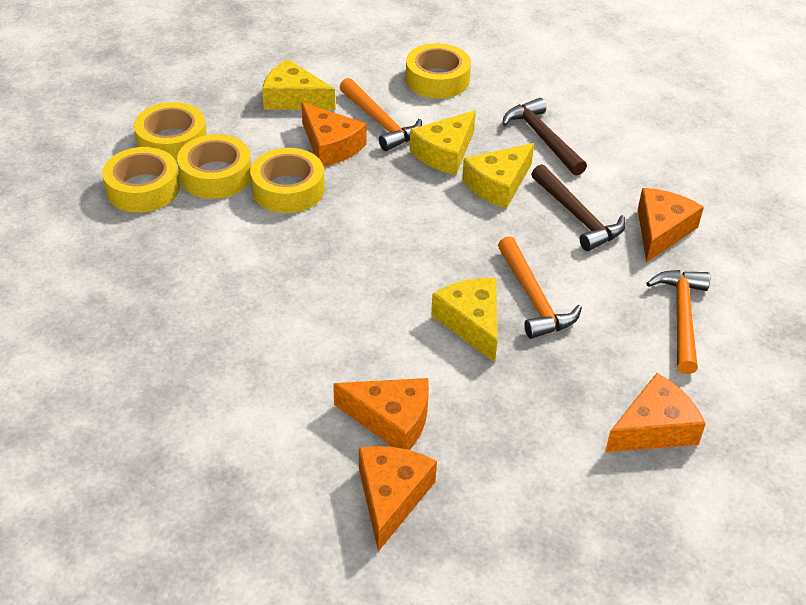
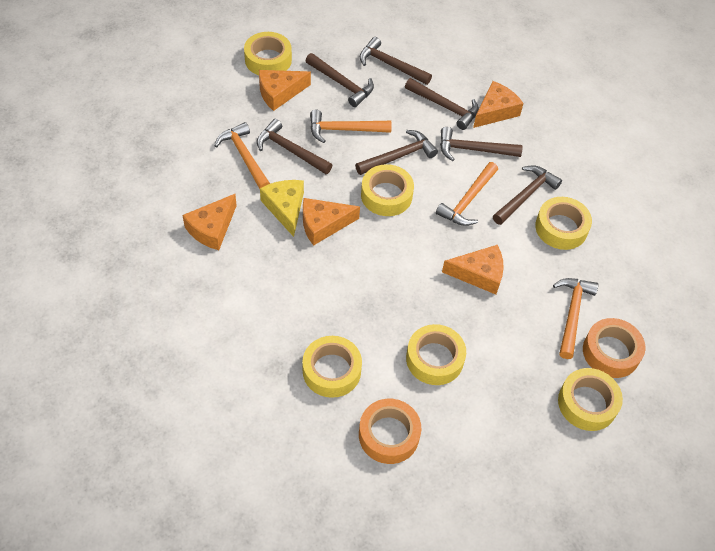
brown hammer: 2 -> 7
orange hammer: 3 -> 4
orange tape: 0 -> 2
yellow cheese: 4 -> 1
yellow tape: 5 -> 6

